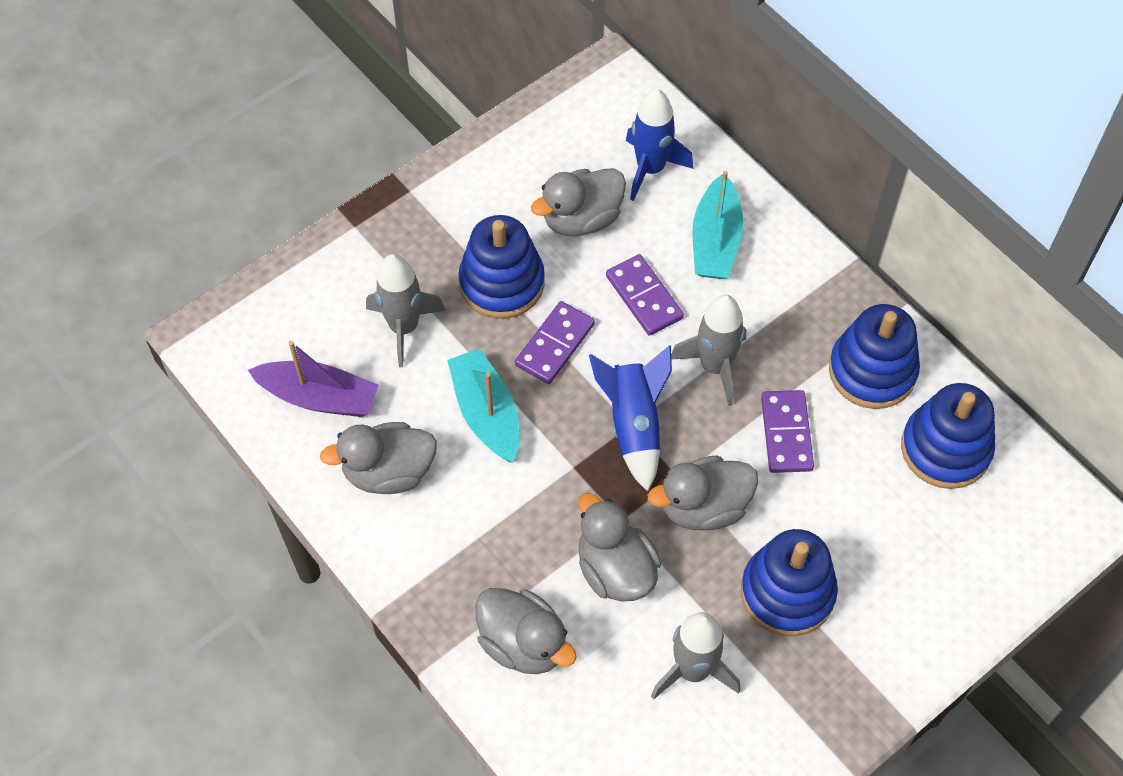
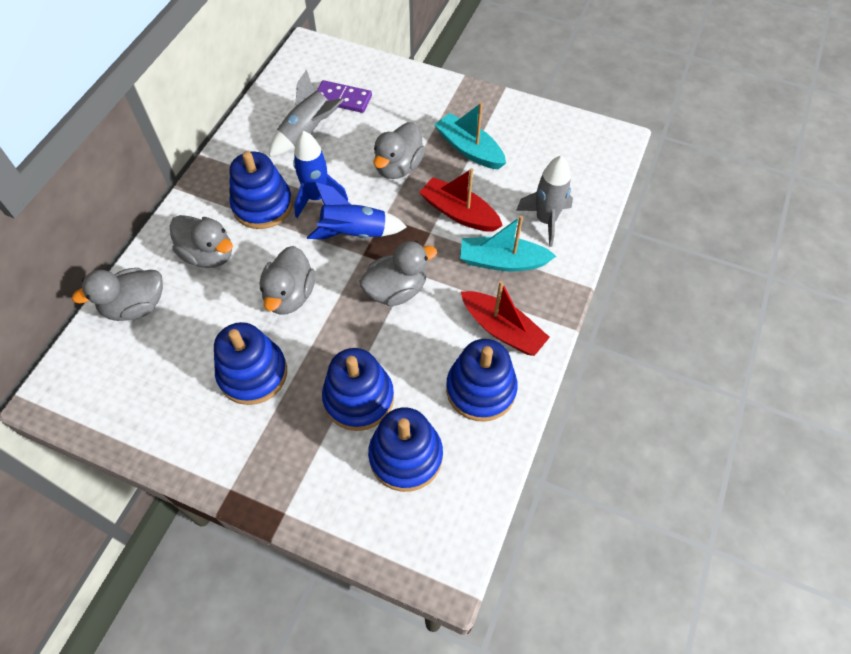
blue stacking toy: 4 -> 5
grey rocket: 3 -> 2
purple boat: 1 -> 0
purple domino: 3 -> 1
red boat: 0 -> 2

